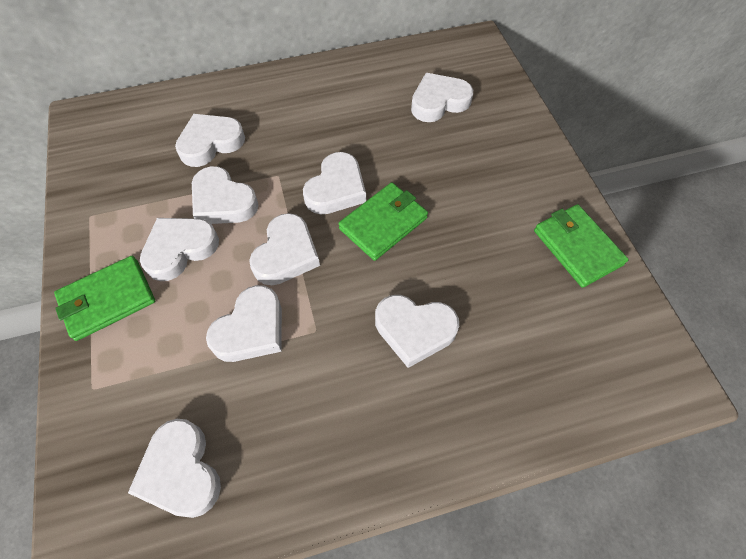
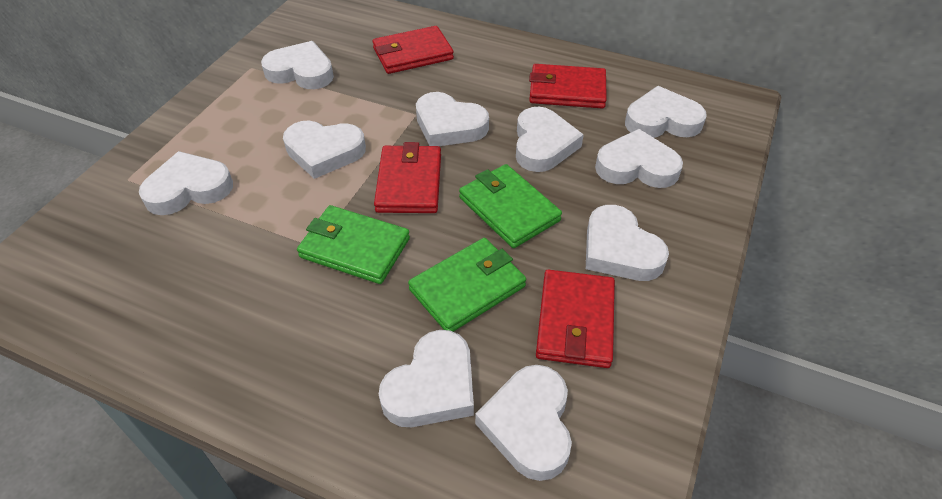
red wallet: 0 -> 4
white heart: 9 -> 10

